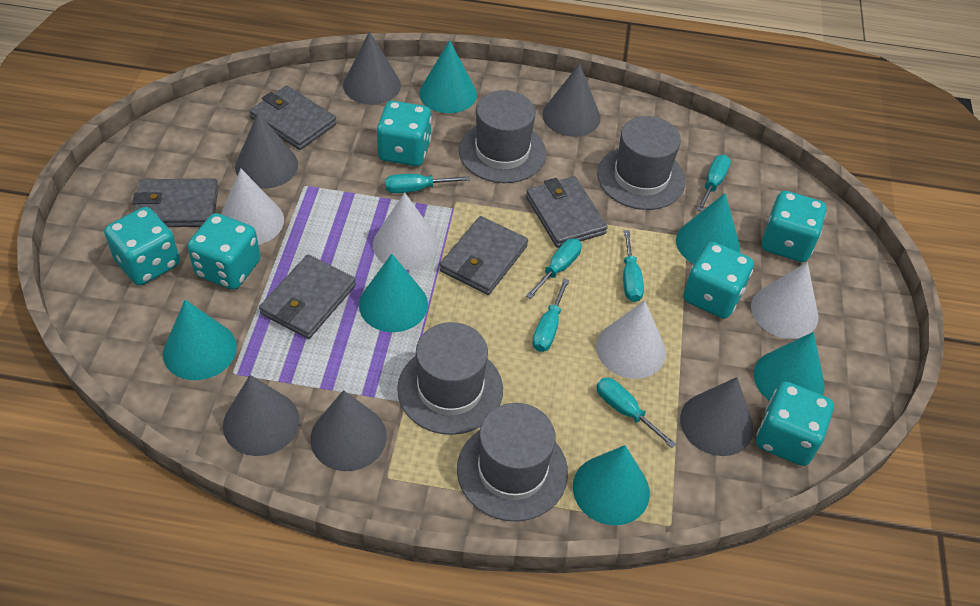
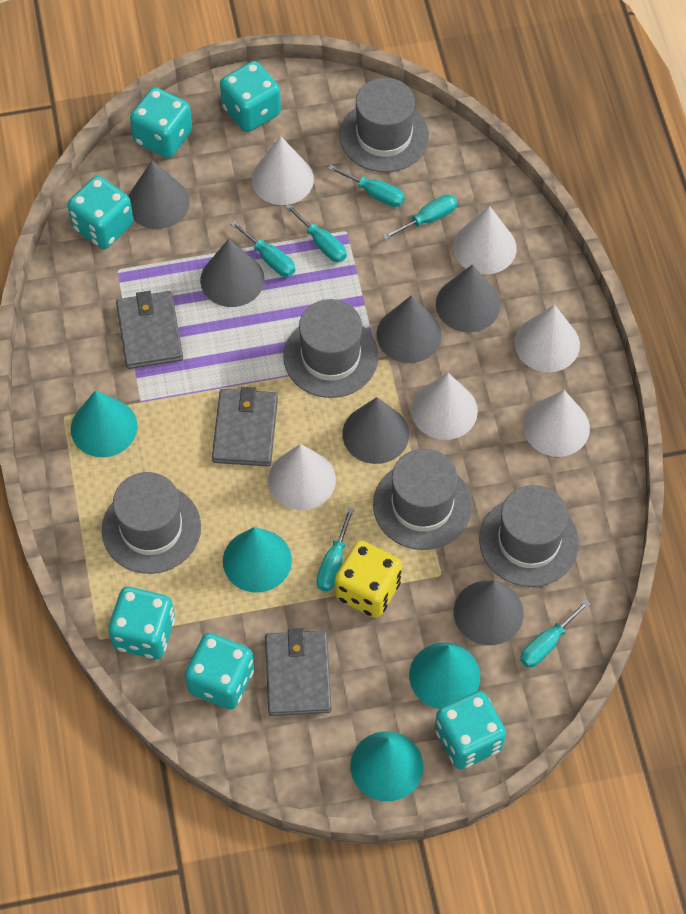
grey hat: 4 -> 5
grey wallet: 5 -> 3
turquoise cone: 6 -> 4
white cone: 4 -> 6
yellow dice: 0 -> 1

